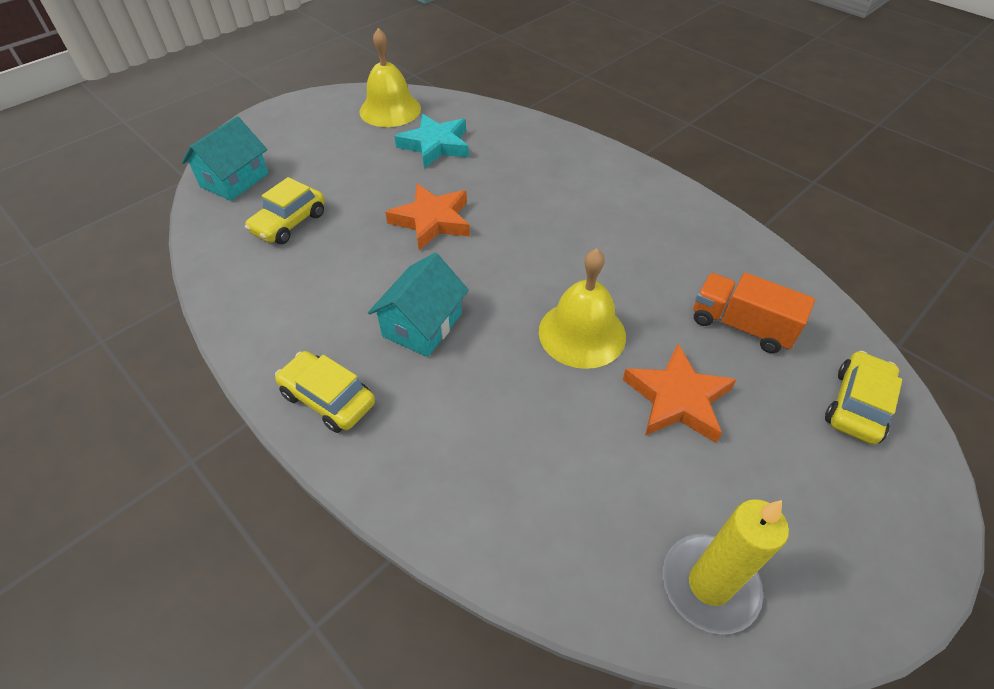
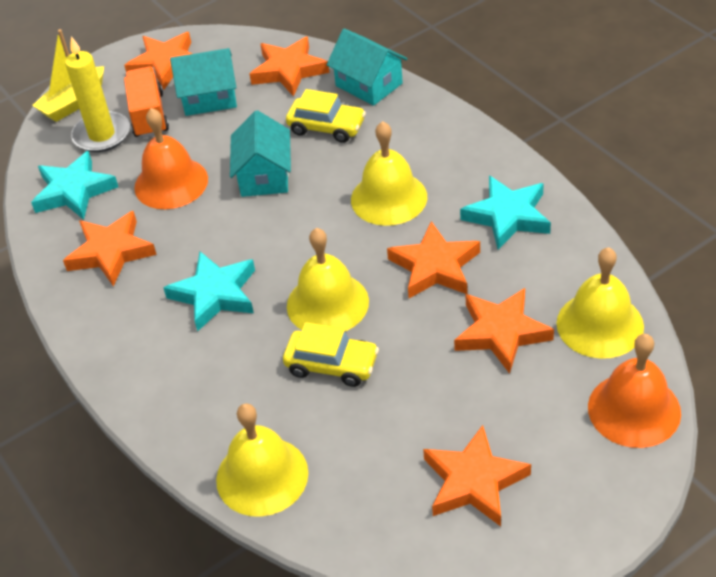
orange bell: 0 -> 2
orange star: 2 -> 6
turquoise house: 2 -> 3
turquoise star: 1 -> 3
yellow bell: 2 -> 4
yellow boat: 0 -> 1
yellow car: 3 -> 2

